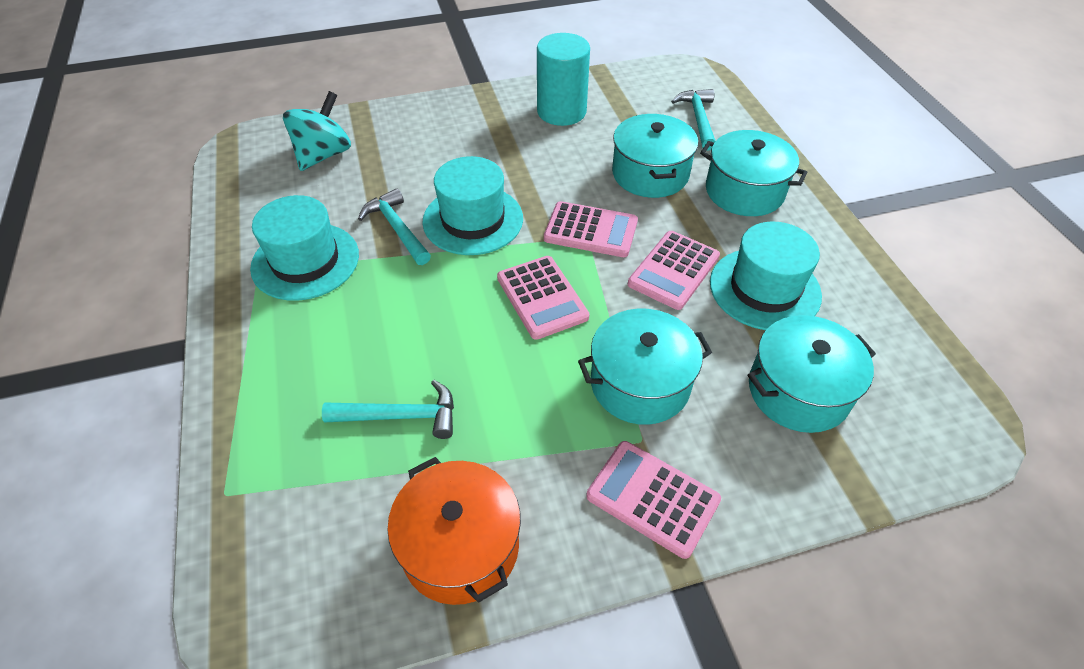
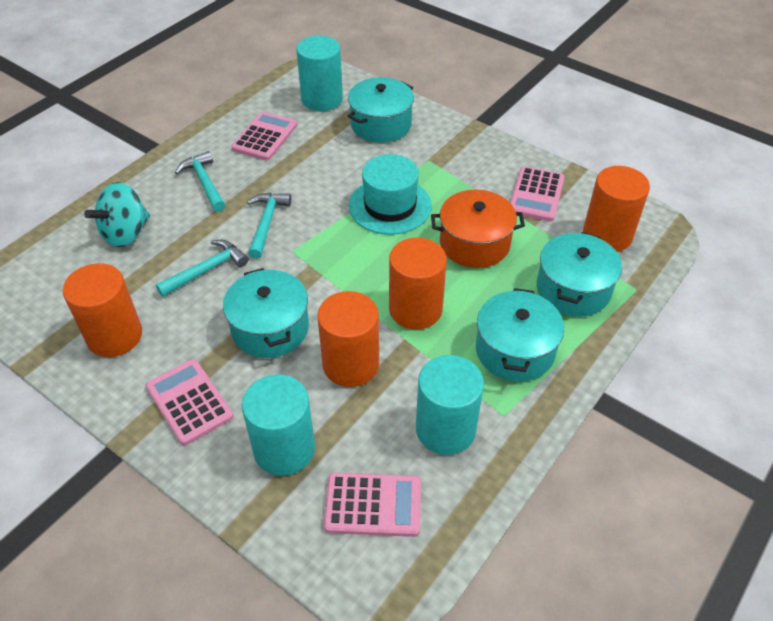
orange cylinder: 0 -> 4
turquoise cylinder: 1 -> 3
turquoise hat: 3 -> 1

